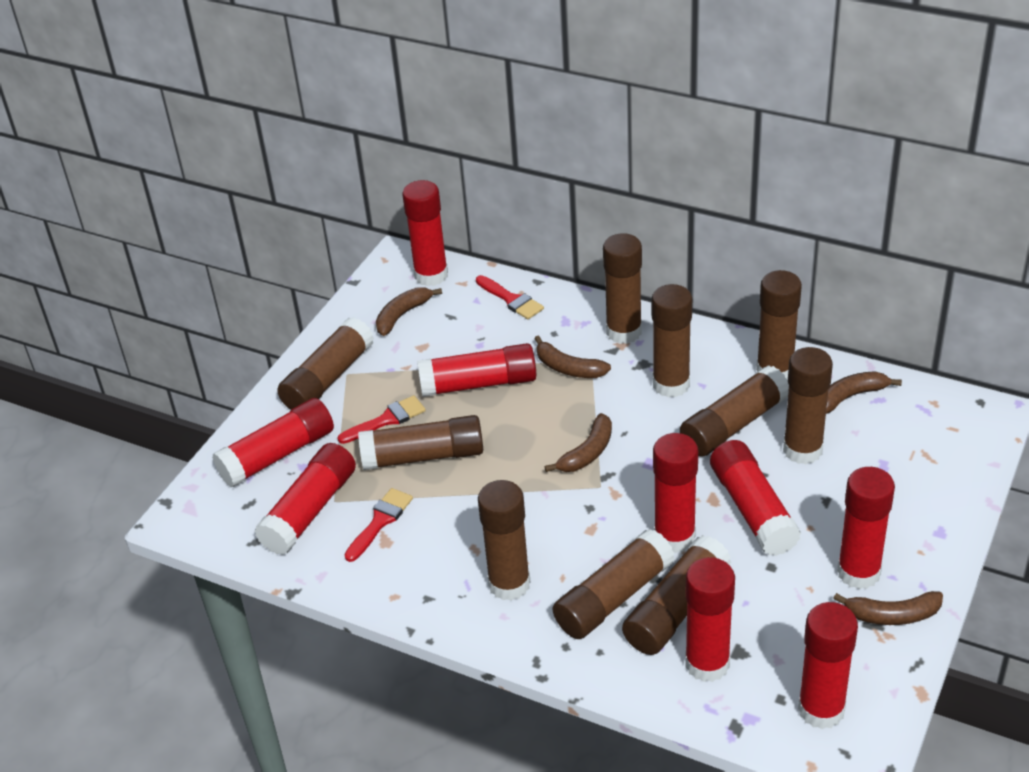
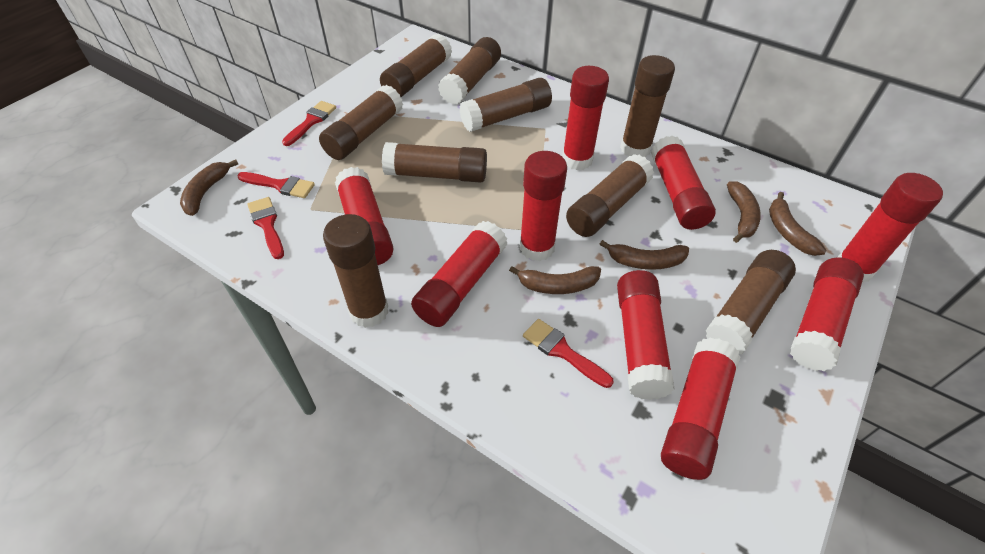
brown glue stick: 10 -> 9
red brush: 3 -> 4

